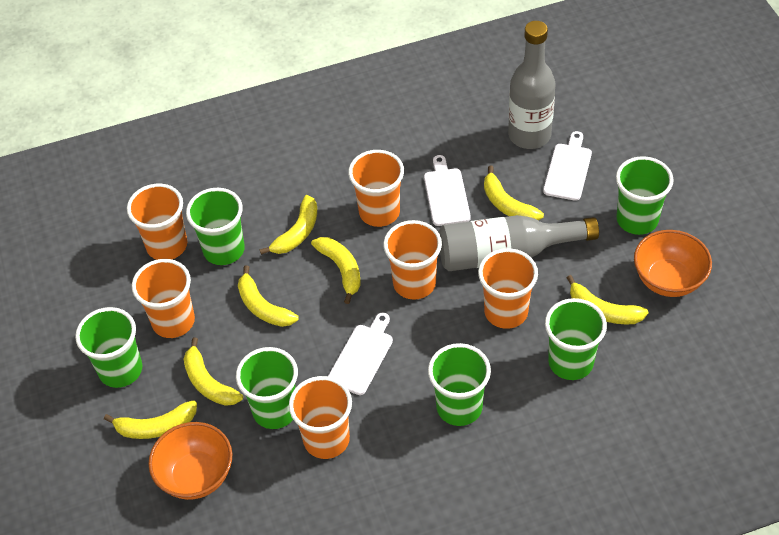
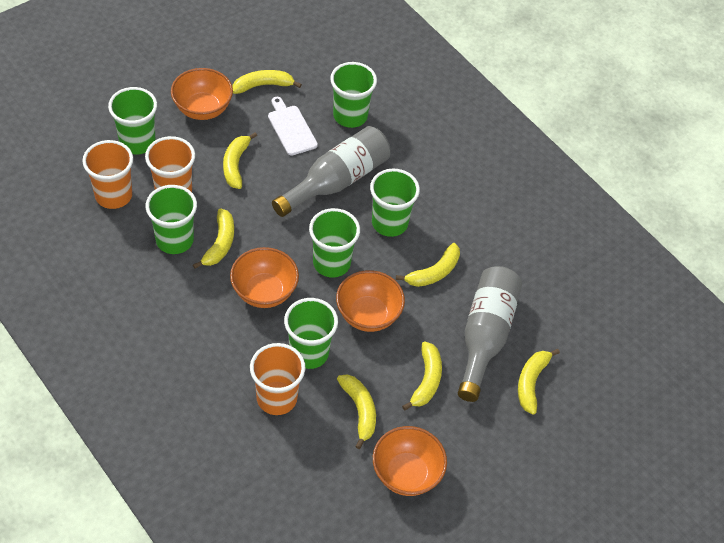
orange bowl: 2 -> 4
orange cup: 6 -> 3
white cutting board: 3 -> 1

